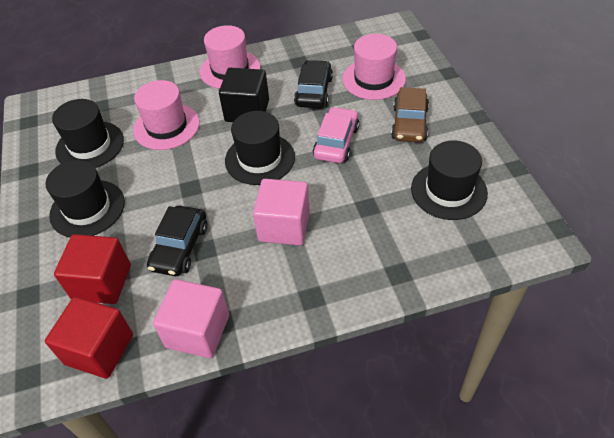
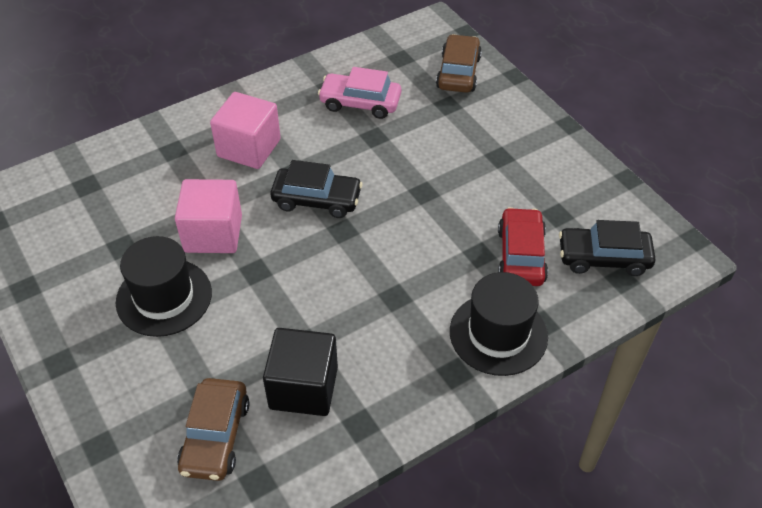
black hat: 4 -> 2
brown car: 1 -> 2
pink hat: 3 -> 0
red car: 0 -> 1
red cube: 2 -> 0

